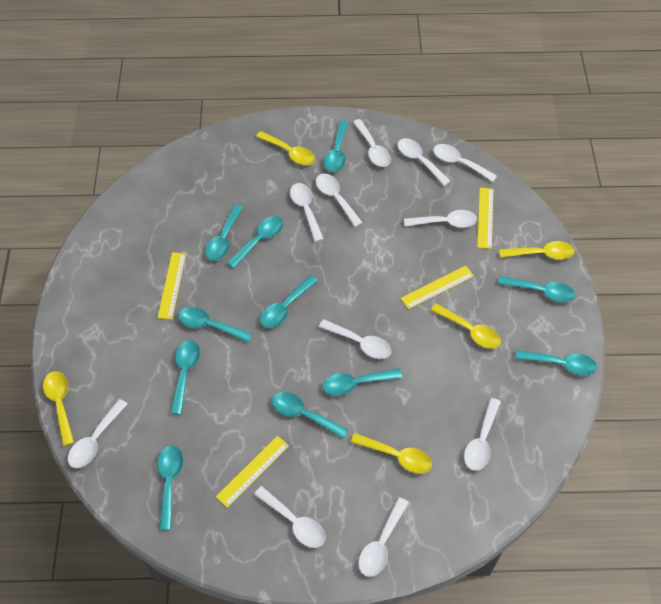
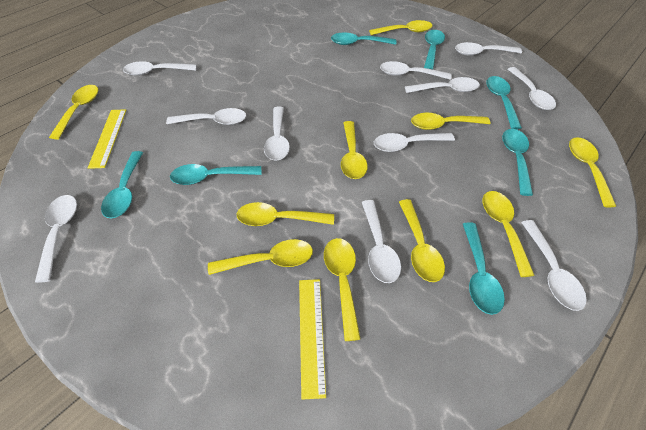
turquoise spoon: 11 -> 7
yellow ruler: 4 -> 2
yellow spoon: 5 -> 10

